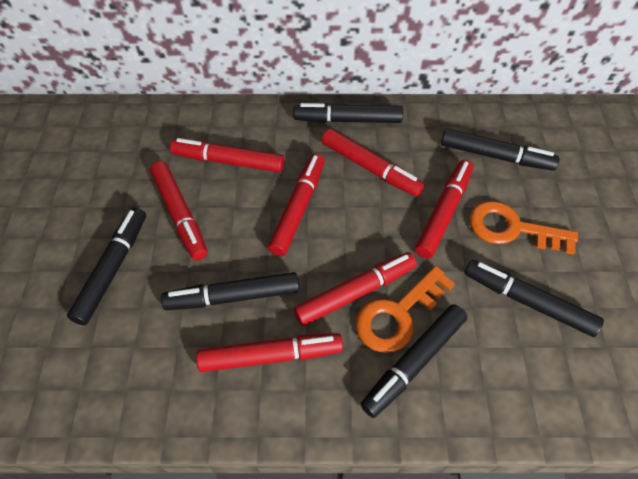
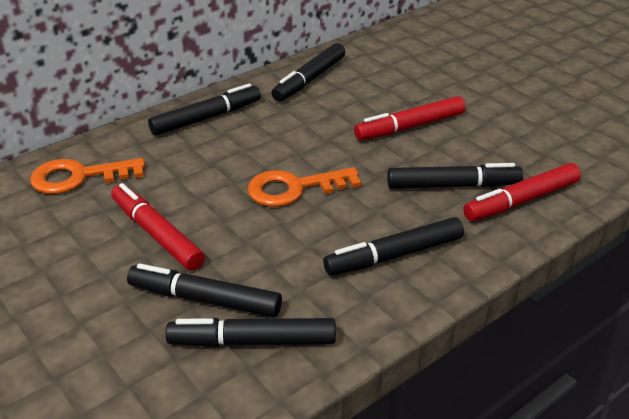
red marker: 7 -> 3

